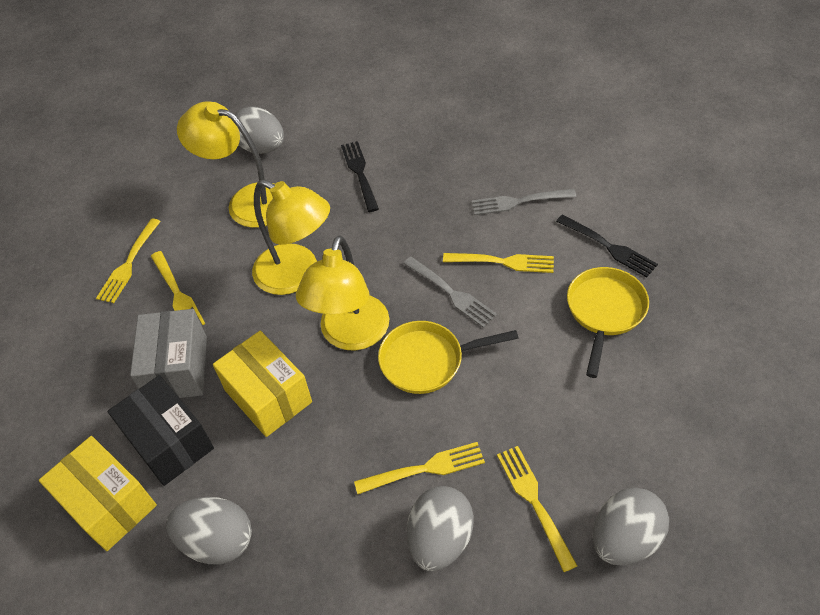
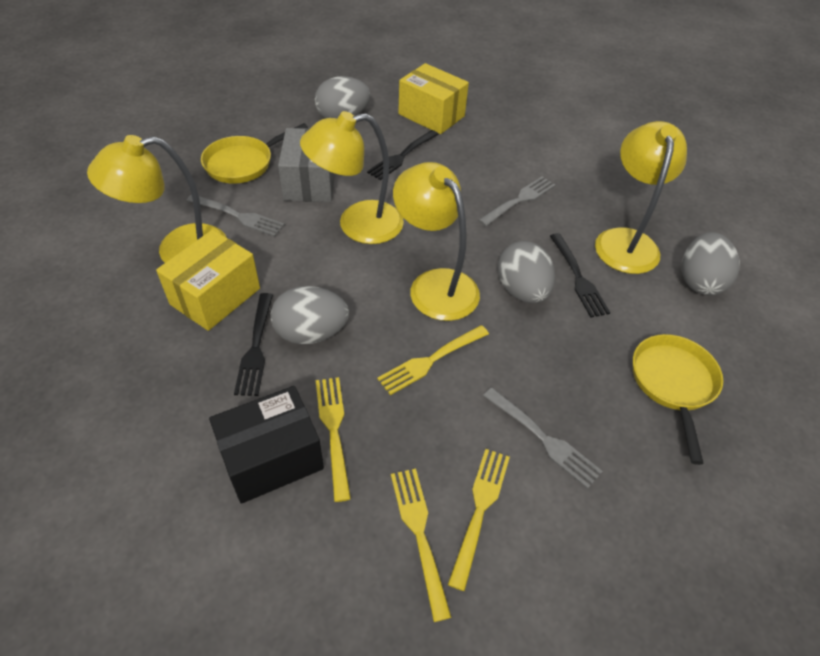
black fork: 2 -> 3
grey fork: 2 -> 3
yellow fork: 5 -> 4
yellow lamp: 3 -> 4

